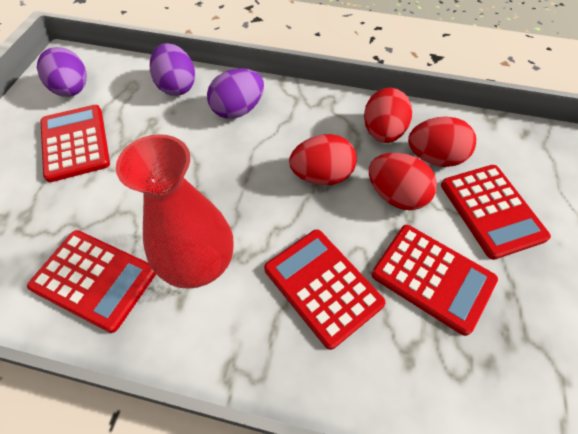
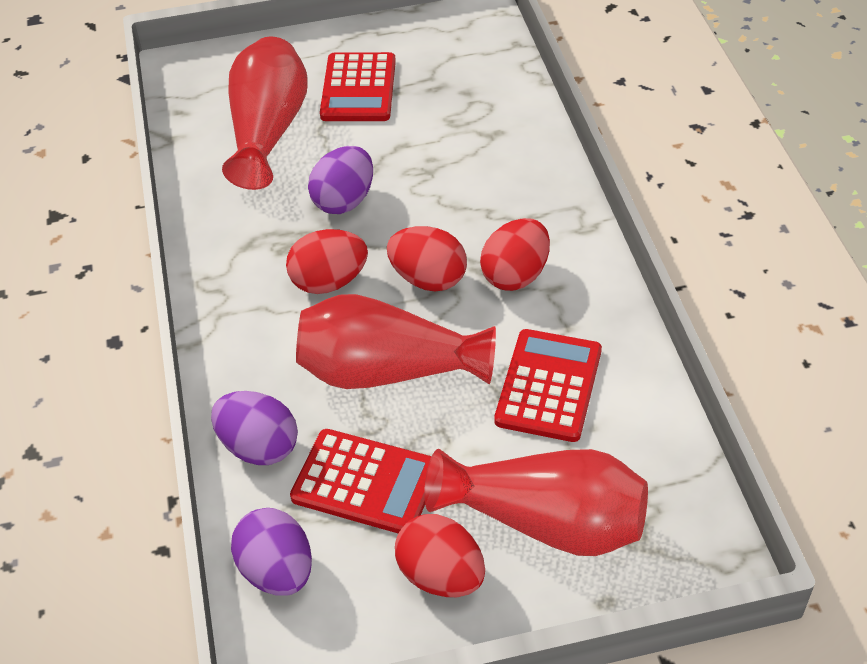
red calculator: 5 -> 3
red vase: 1 -> 3

